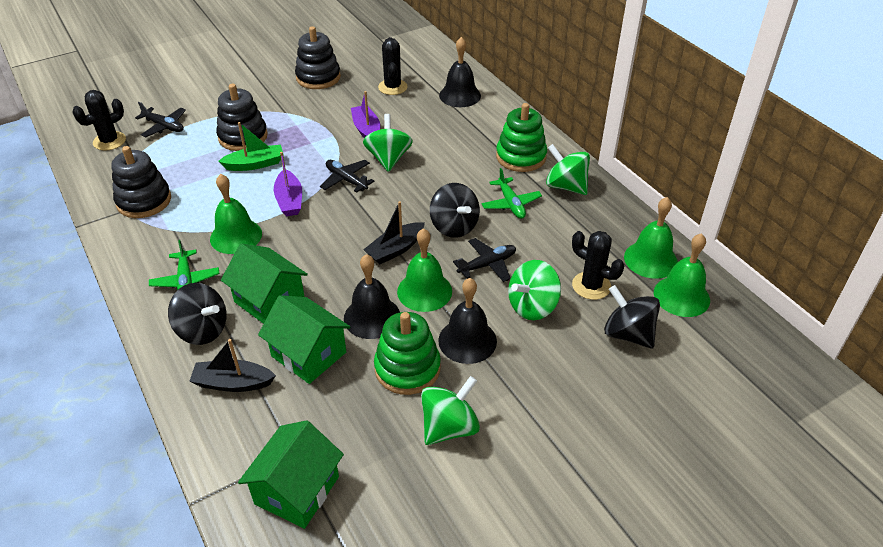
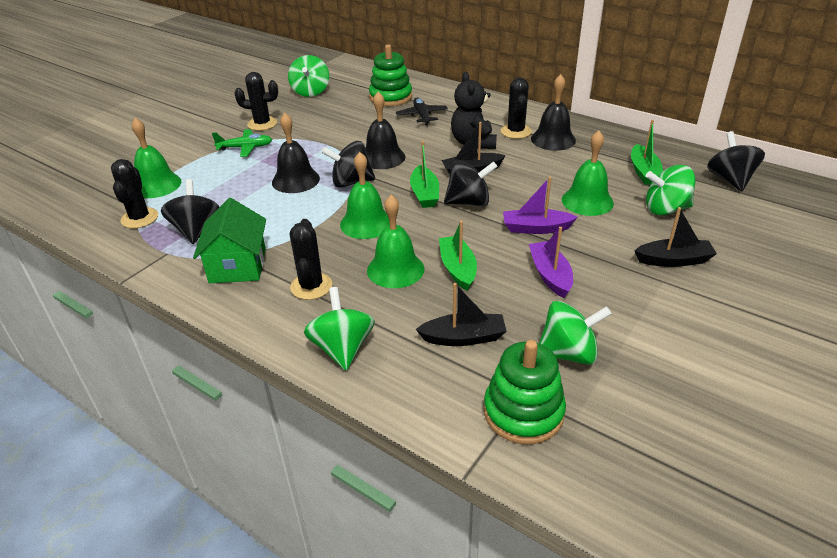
black boat: 2 -> 3
black cactus: 3 -> 4
black plane: 3 -> 1
black spinning top: 3 -> 4
black stacking toy: 3 -> 0
black teddy bear: 0 -> 1
green boat: 1 -> 3
green house: 3 -> 1
green plane: 2 -> 1

